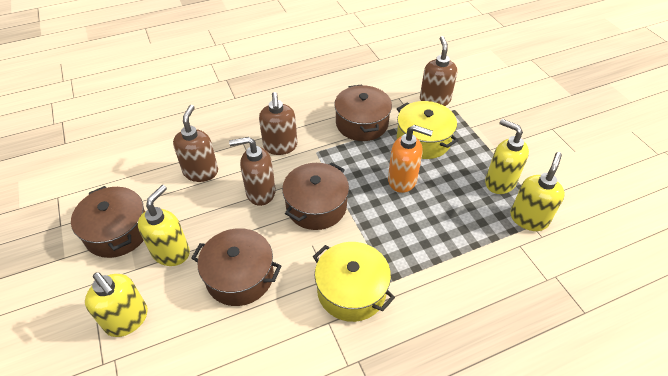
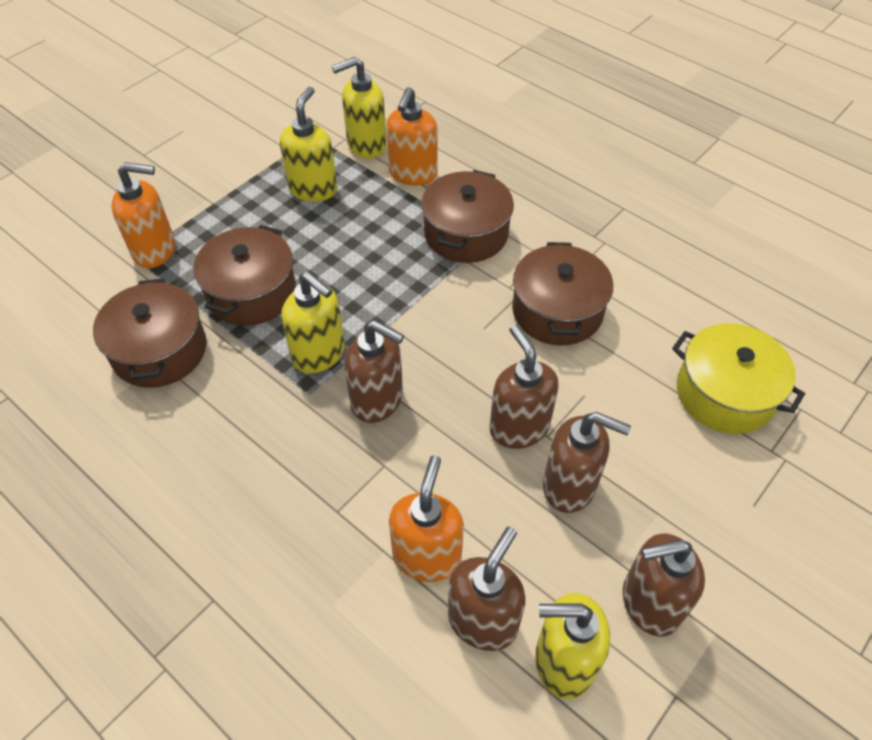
brown soap dispenser: 4 -> 5
orange soap dispenser: 1 -> 3
yellow pot: 2 -> 1

